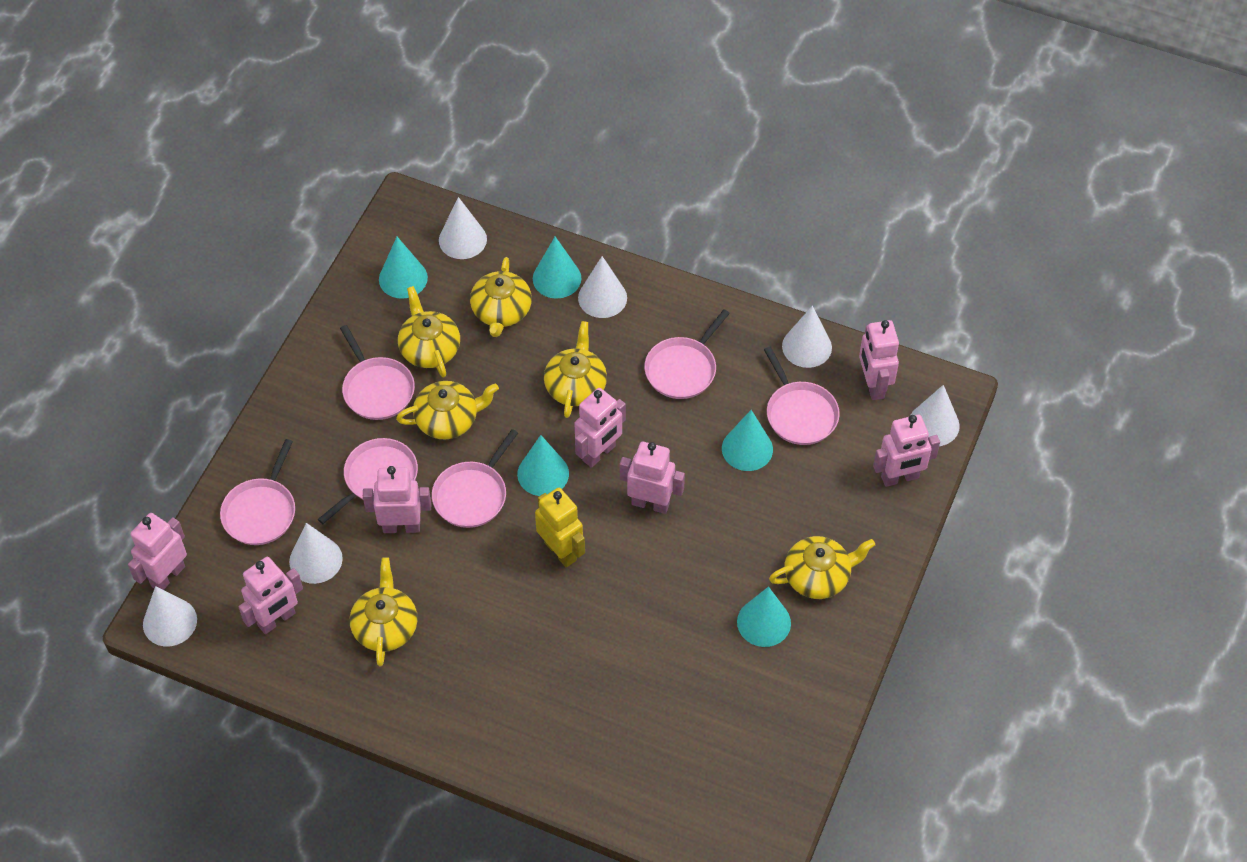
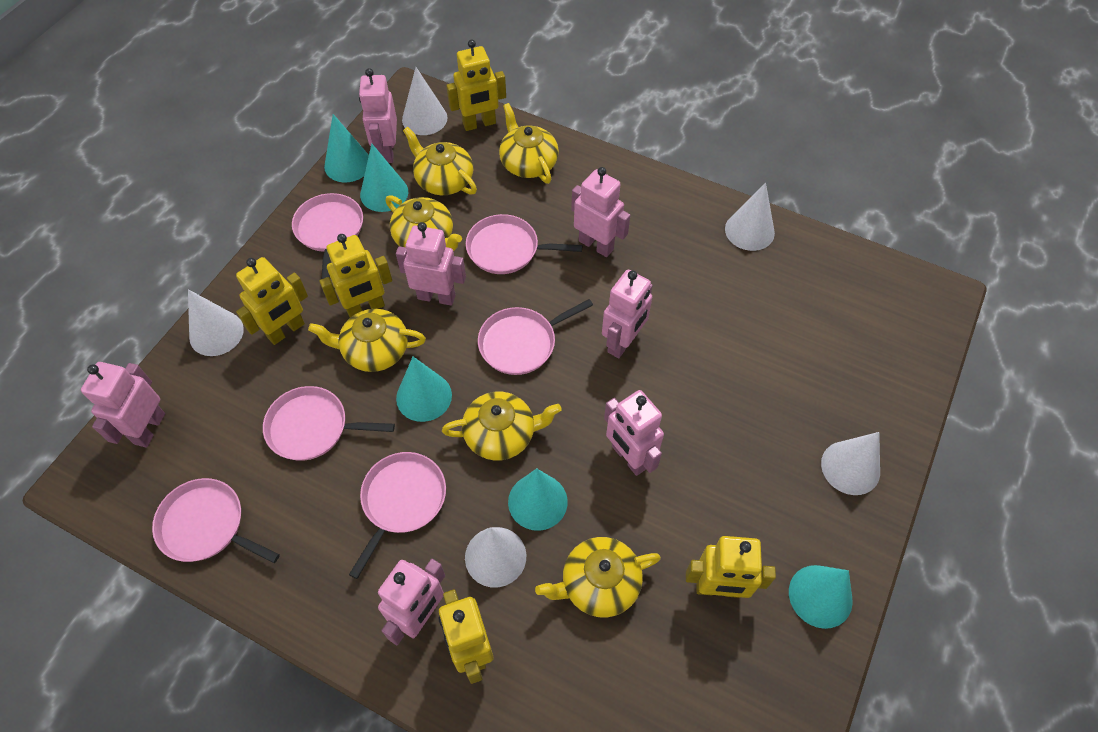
white cone: 6 -> 5
yellow robot: 1 -> 5

